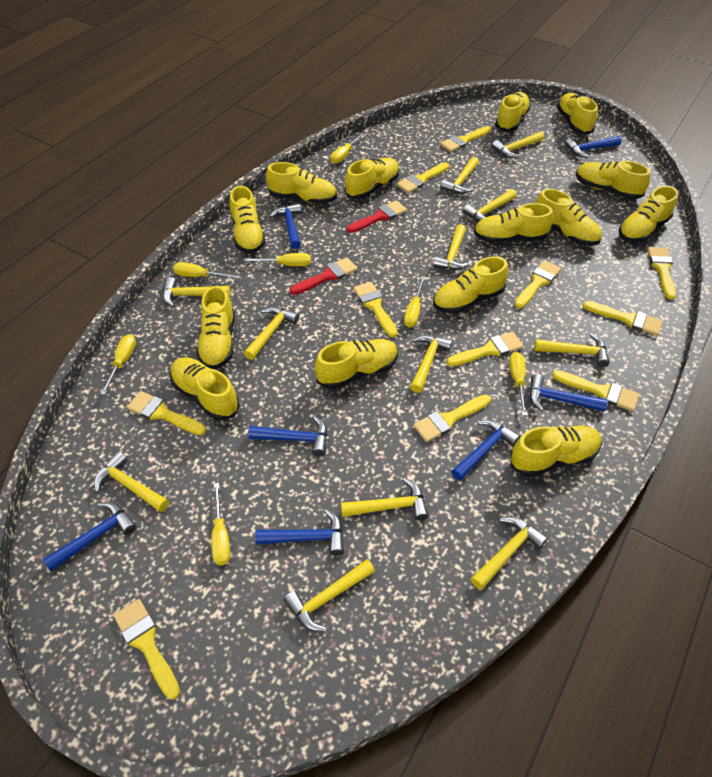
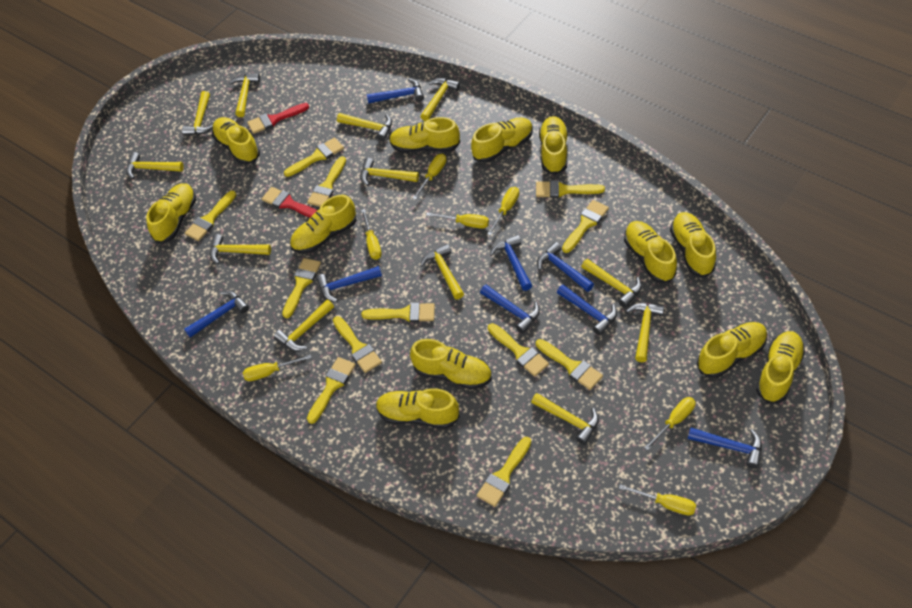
blue hammer: 7 -> 8
yellow brush: 11 -> 12
yellow shoe: 14 -> 12

